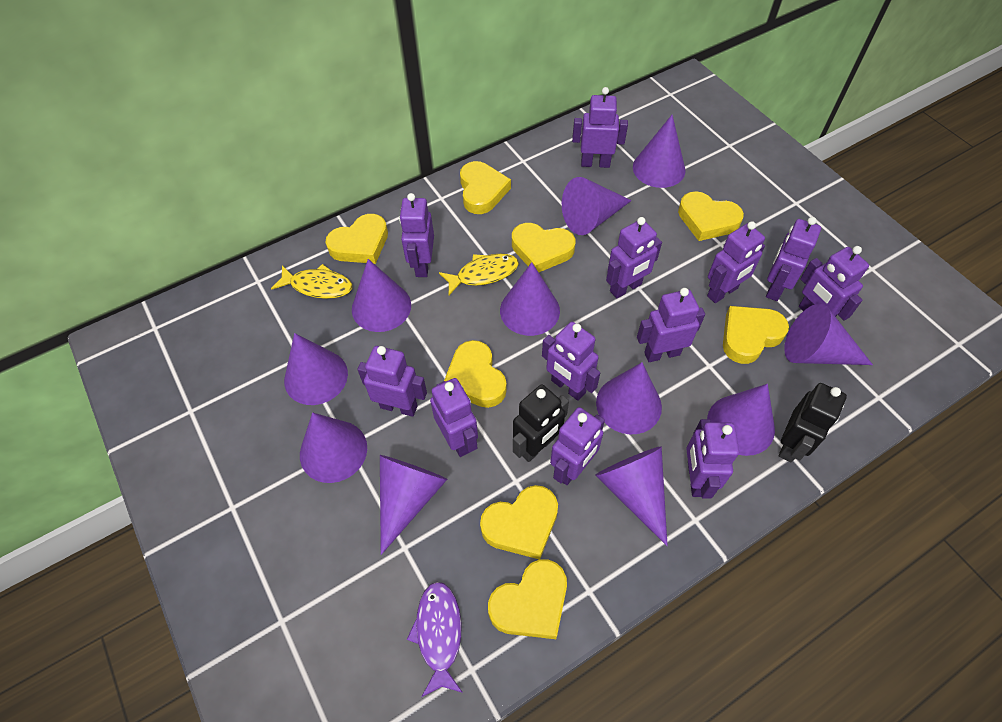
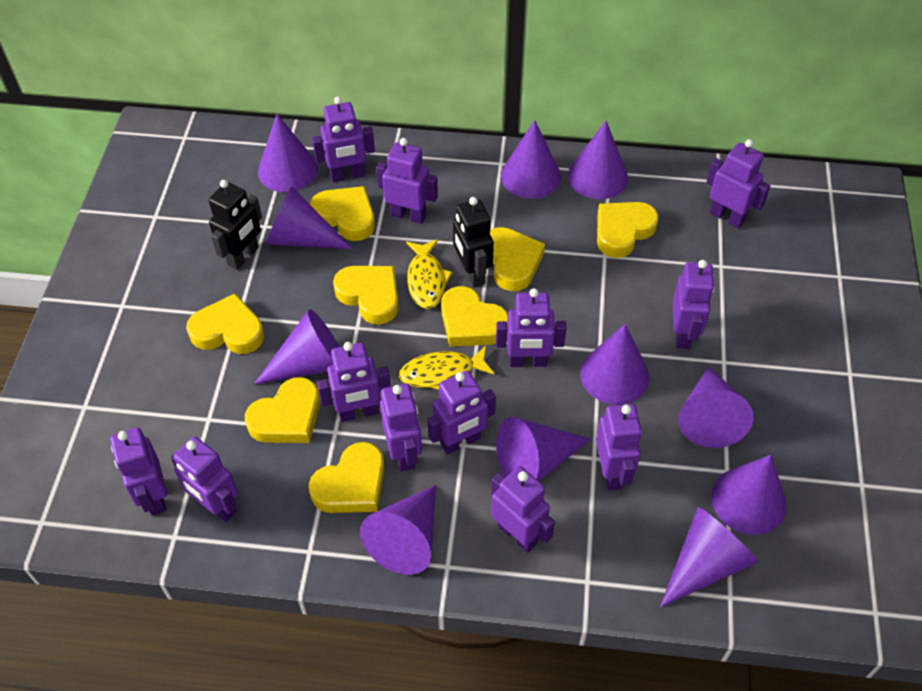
purple fish: 1 -> 0

